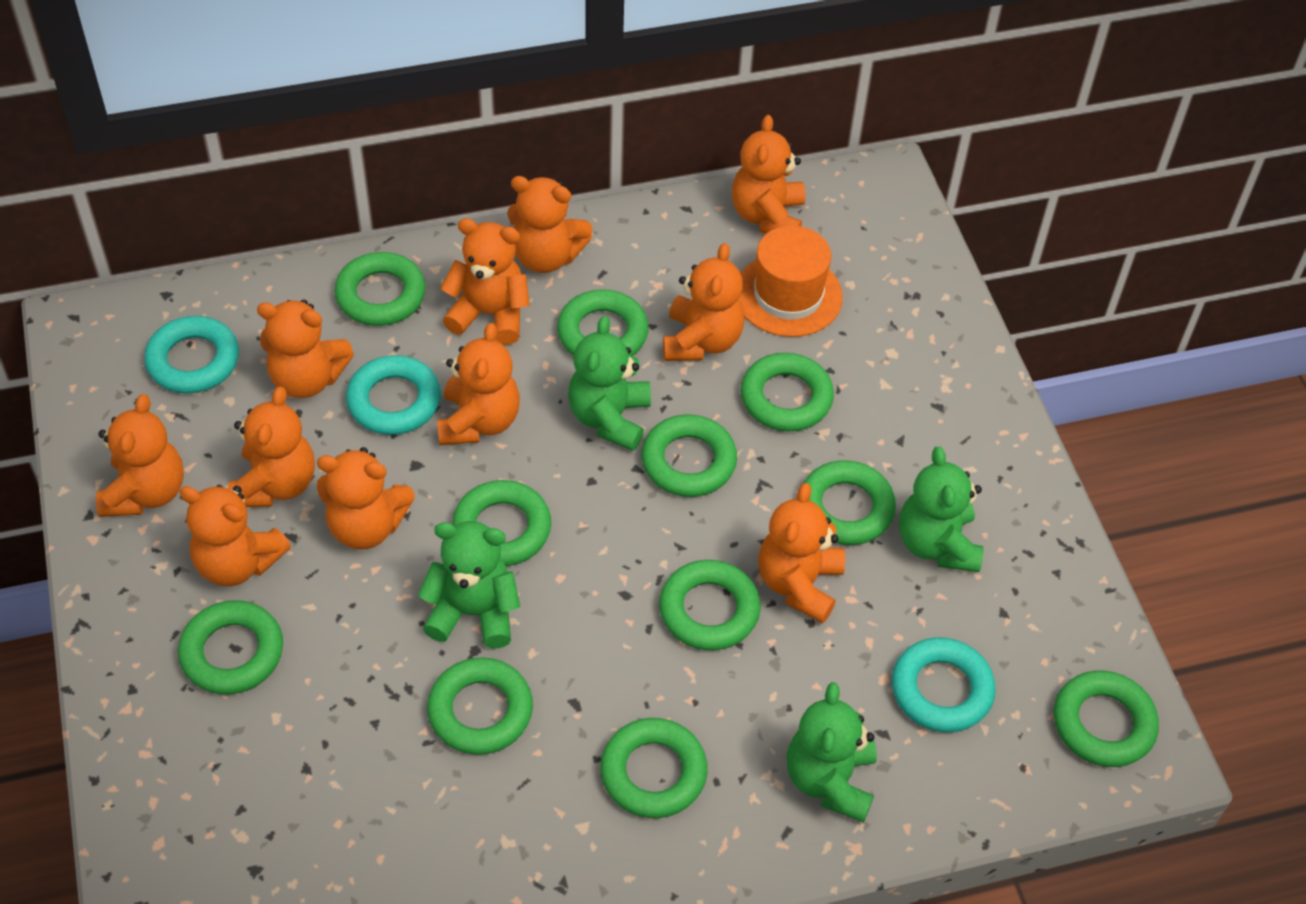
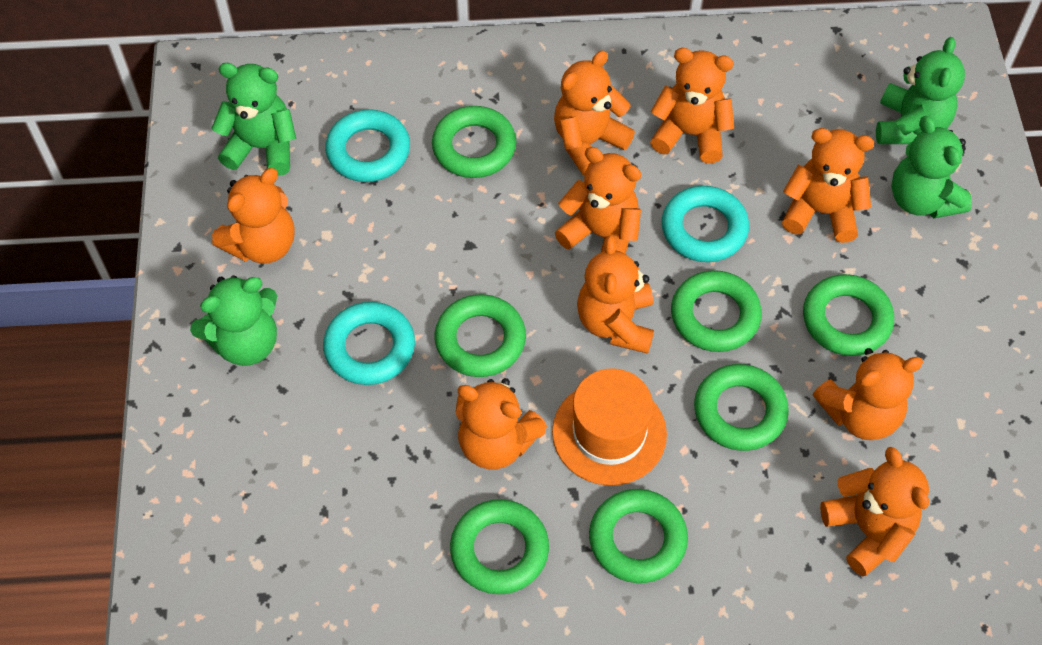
green ring: 11 -> 7
orange teddy bear: 11 -> 9

